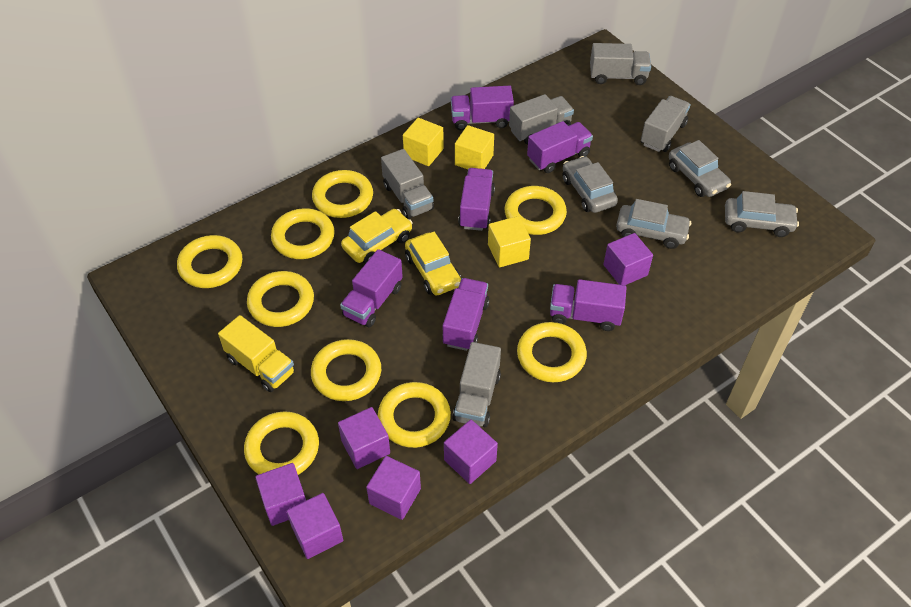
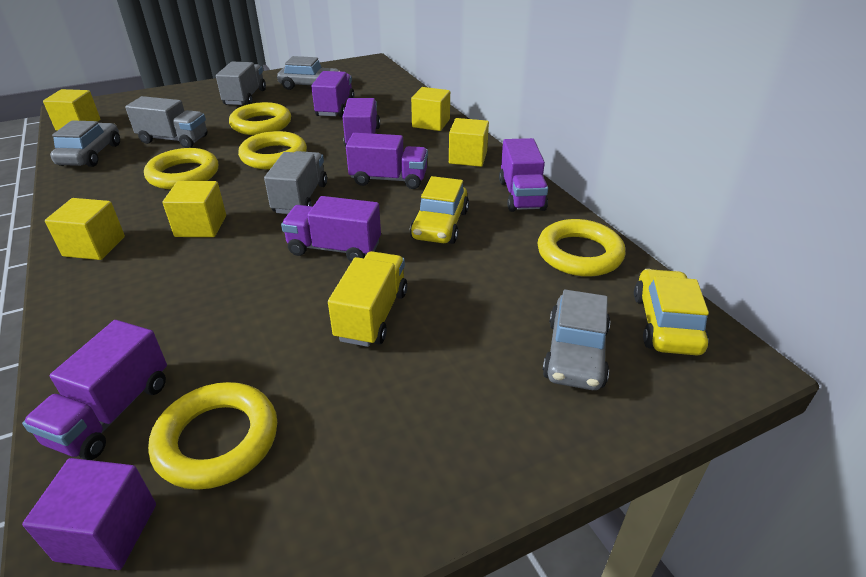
grey car: 4 -> 3
grey truck: 5 -> 3
purple cube: 6 -> 1
yellow cube: 3 -> 5
yellow ring: 9 -> 5

